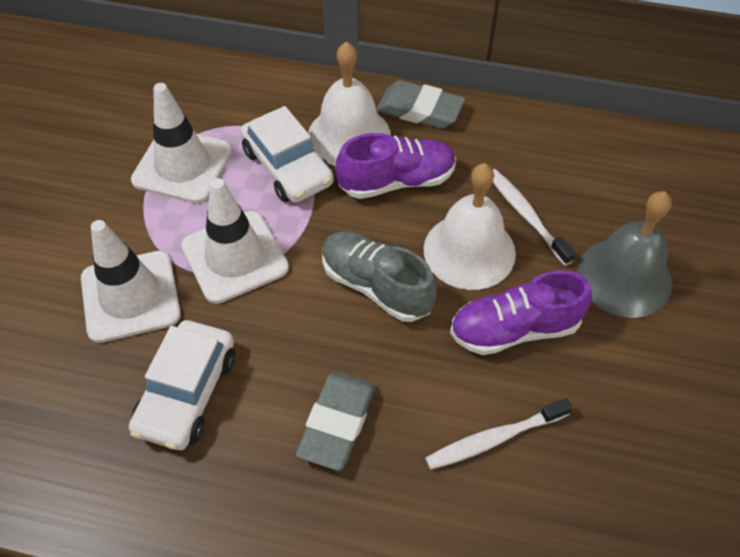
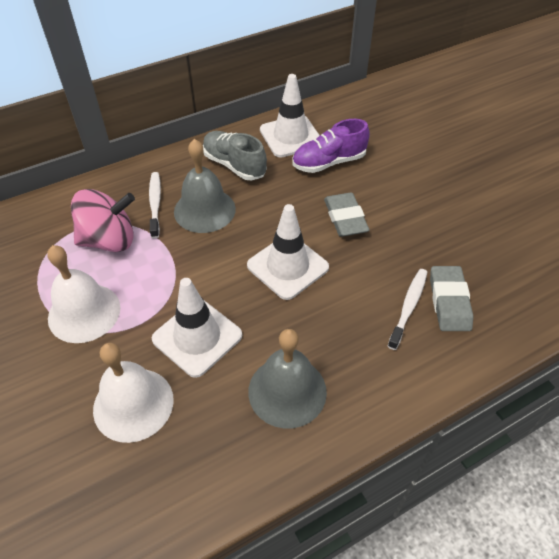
grey bell: 1 -> 2
pink spinning top: 0 -> 1
purple shoe: 2 -> 1
white car: 2 -> 0

